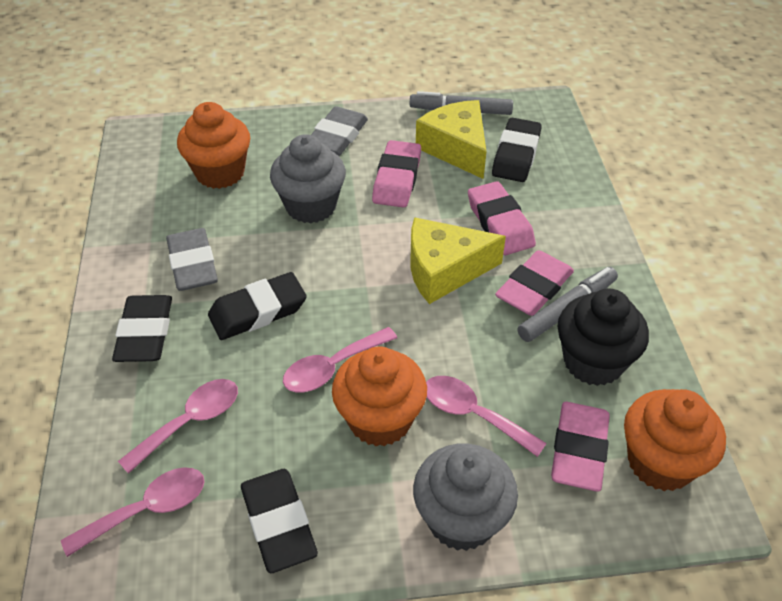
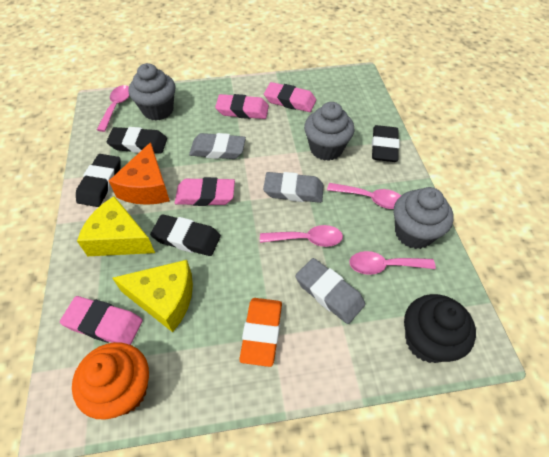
grey cupcake: 2 -> 3
grey eraser: 2 -> 3
grey marker: 2 -> 0
orange cheese: 0 -> 1
orange cupcake: 3 -> 1
orange eraser: 0 -> 1

